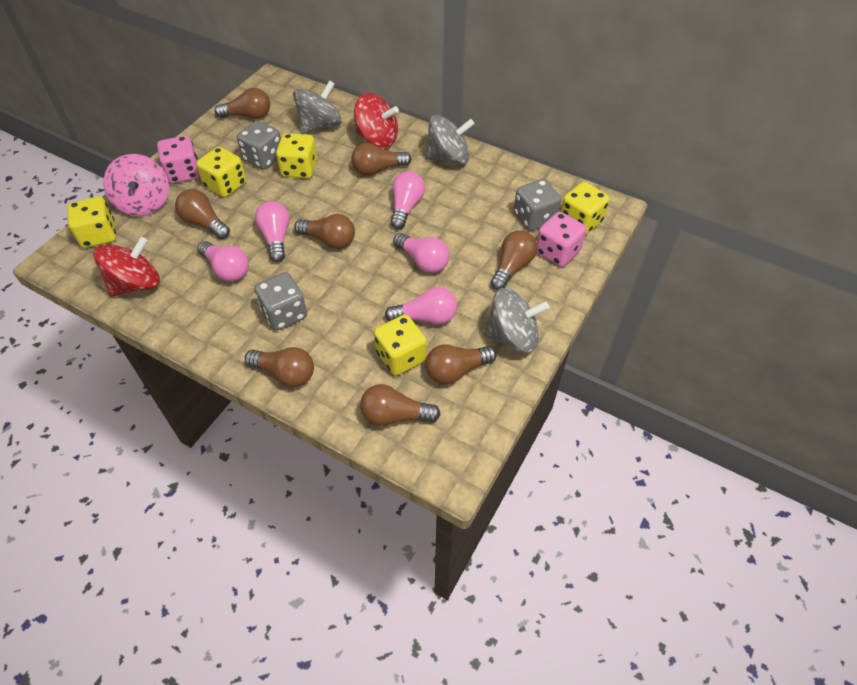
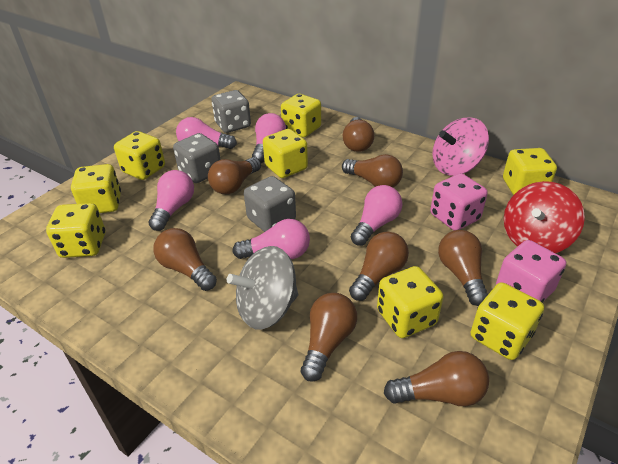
grey spinning top: 3 -> 1
red spinning top: 2 -> 1
yellow dice: 5 -> 8

